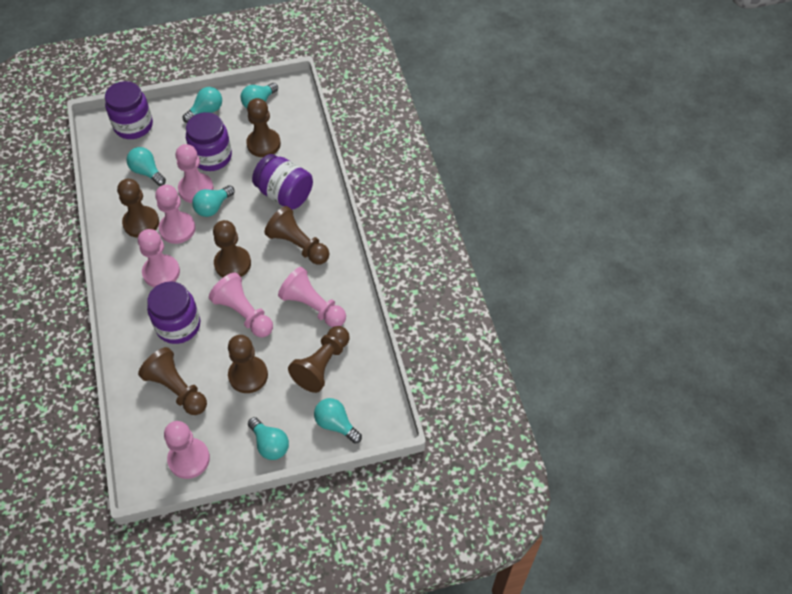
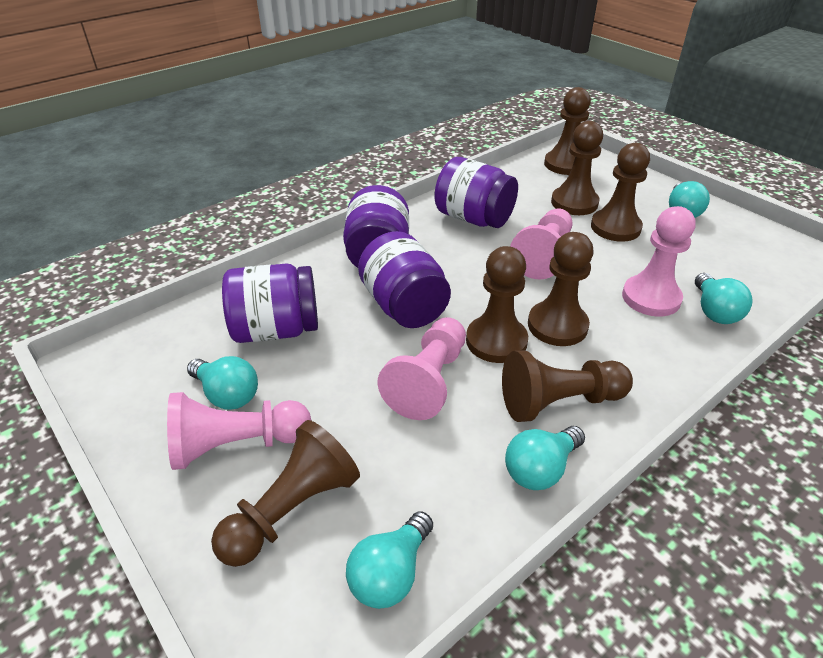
pink pawn: 6 -> 4
turquoise light bulb: 6 -> 5

